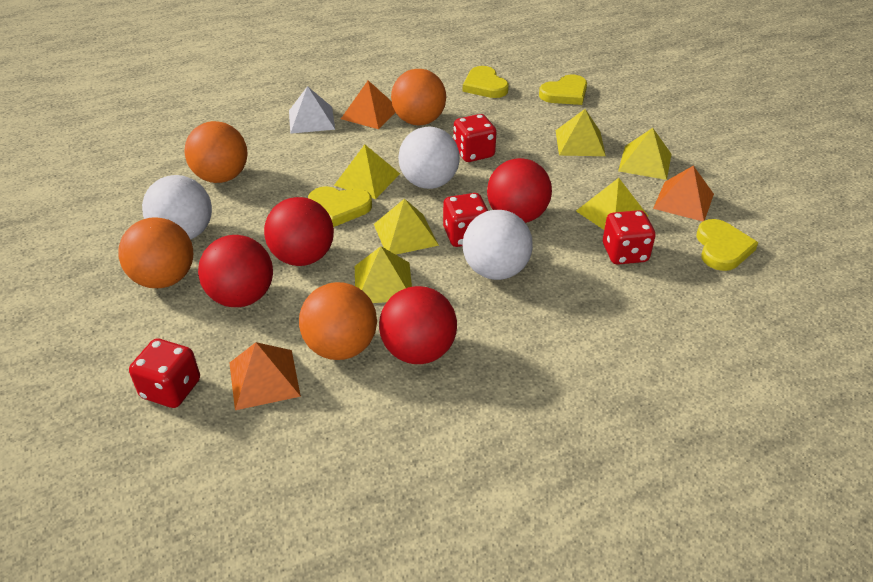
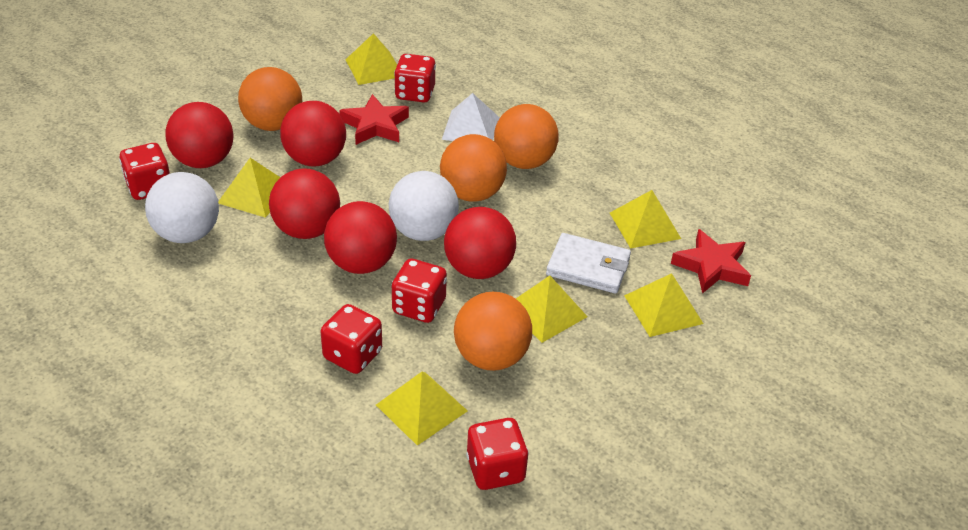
orange pyramid: 3 -> 0
red ball: 4 -> 5
red dice: 4 -> 5
red star: 0 -> 2
white ball: 3 -> 2
white wallet: 0 -> 1
yellow heart: 4 -> 0

